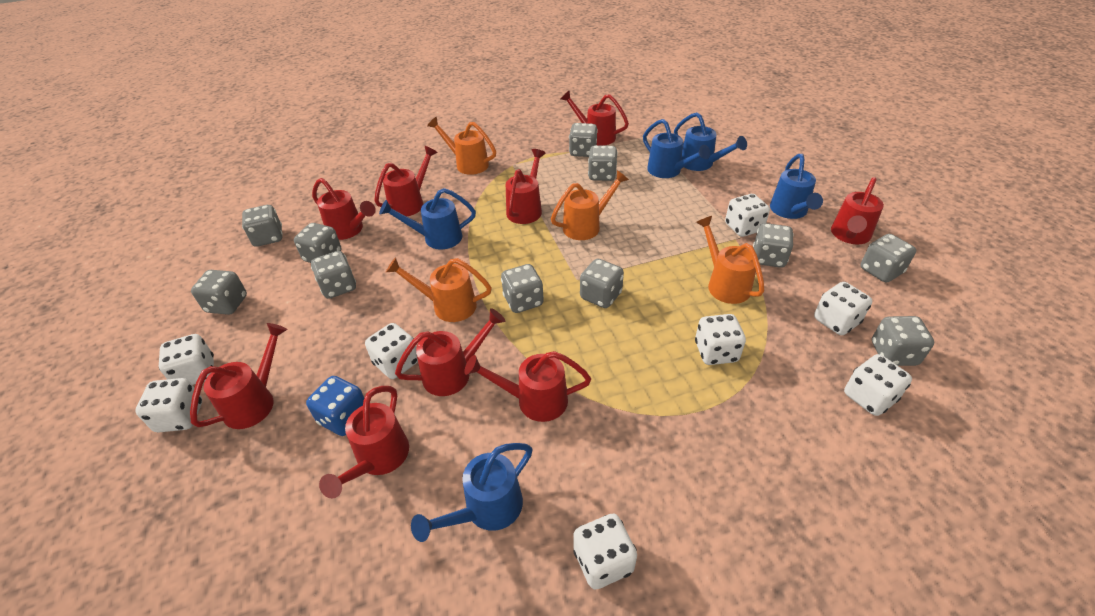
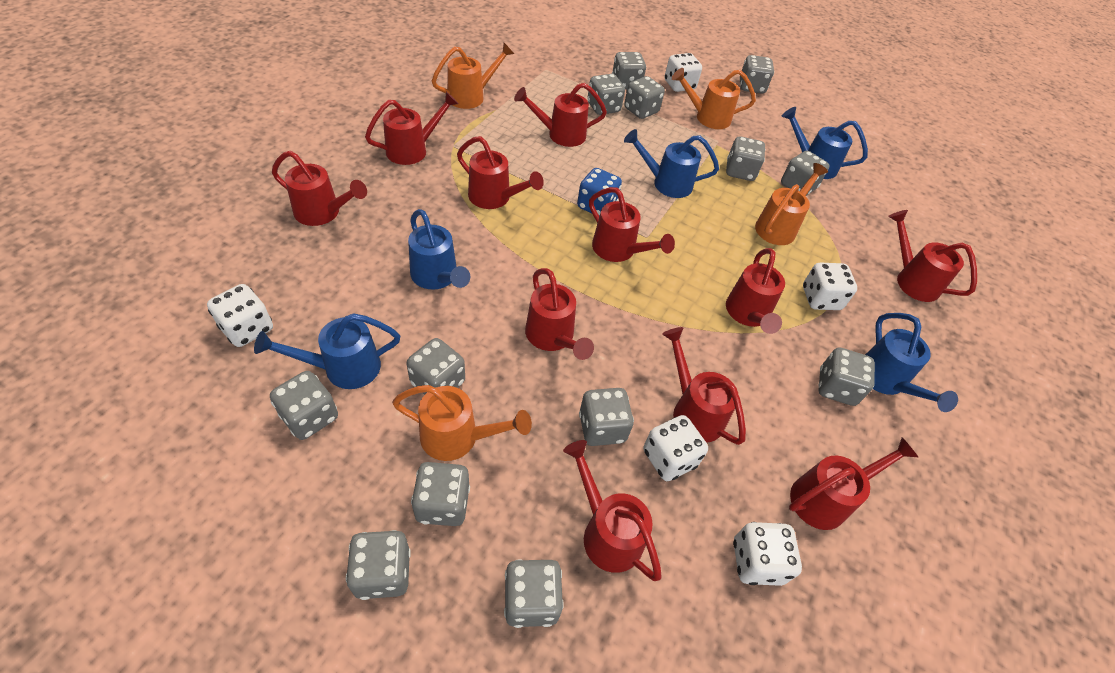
grey dice: 11 -> 13
red watering can: 9 -> 11
white dice: 8 -> 5

